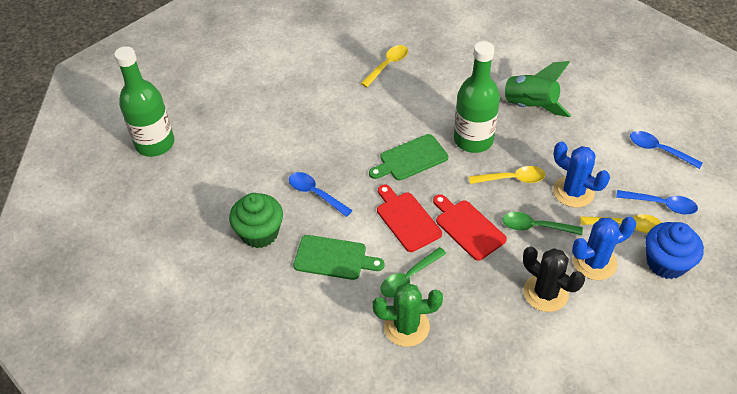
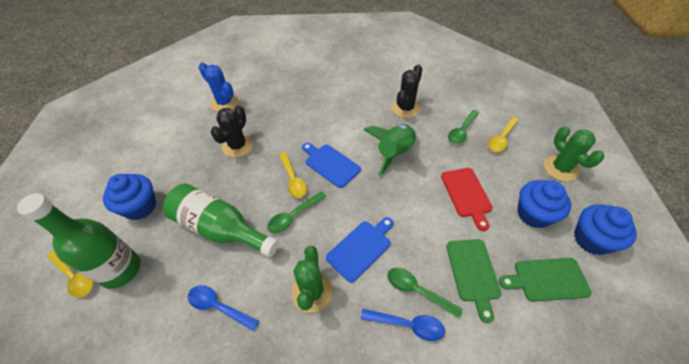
black cactus: 1 -> 2
blue cactus: 2 -> 1
blue cupcake: 1 -> 3
blue cutting board: 0 -> 2
blue spoon: 3 -> 2
green cactus: 1 -> 2
green cupcake: 1 -> 0
green spoon: 2 -> 3
red cutting board: 2 -> 1

